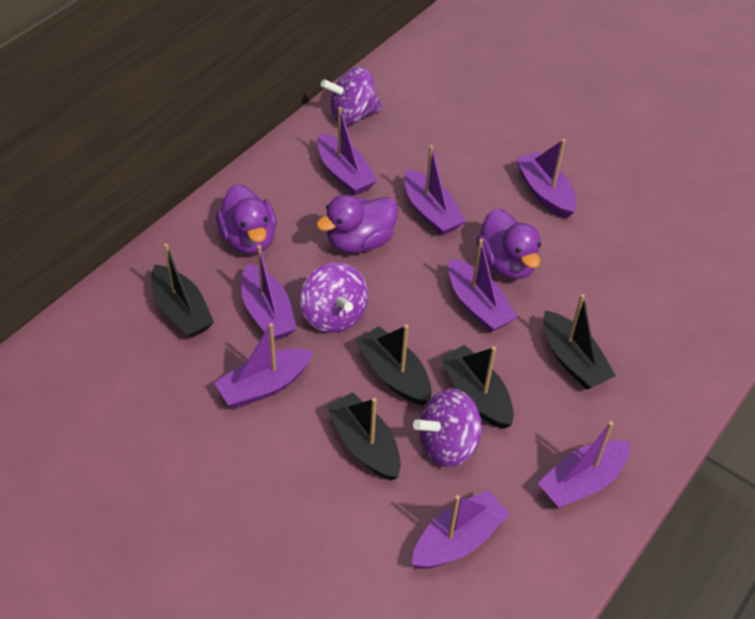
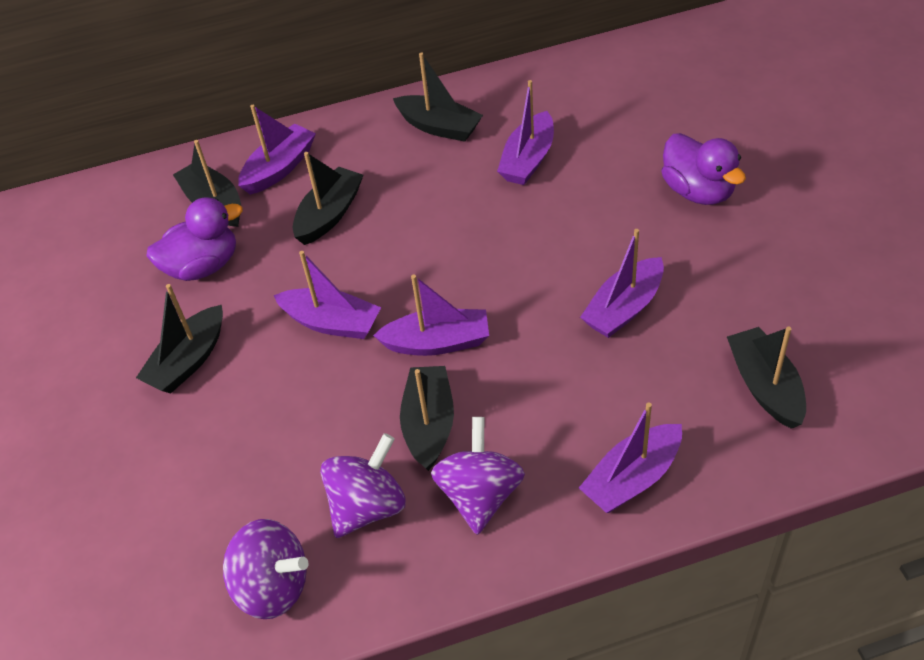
black boat: 5 -> 6
purple boat: 8 -> 6
purple duck: 3 -> 2

